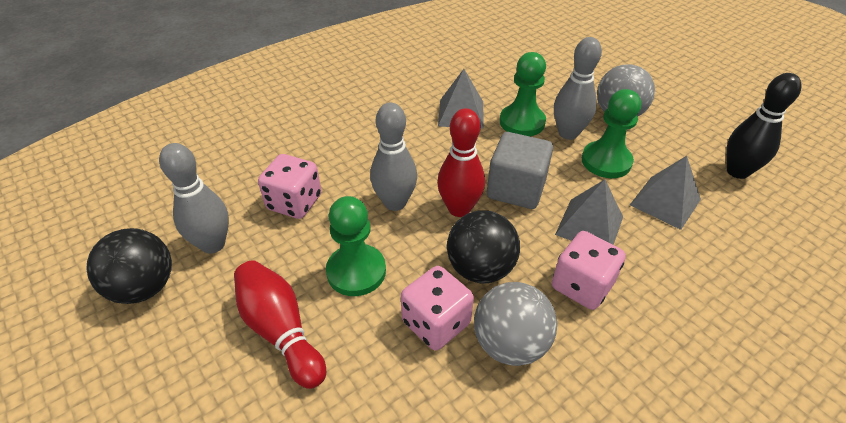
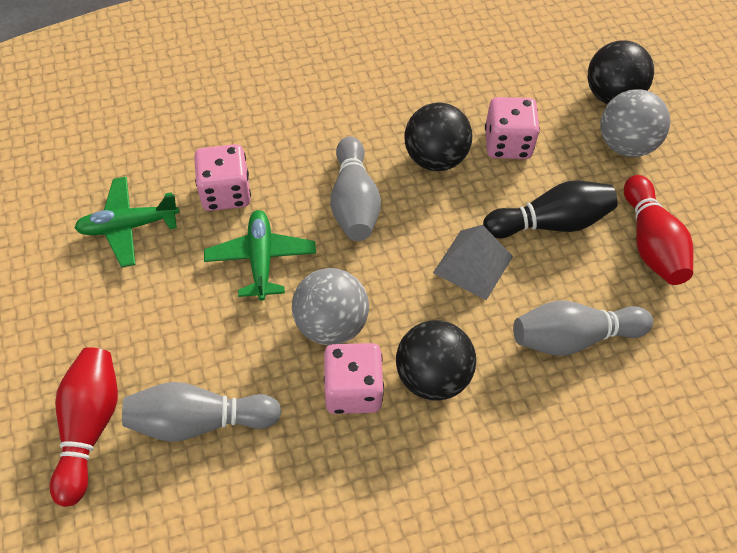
black ball: 2 -> 3
green pawn: 3 -> 0
green plane: 0 -> 2
grey cube: 1 -> 0
grey pyramid: 3 -> 1

